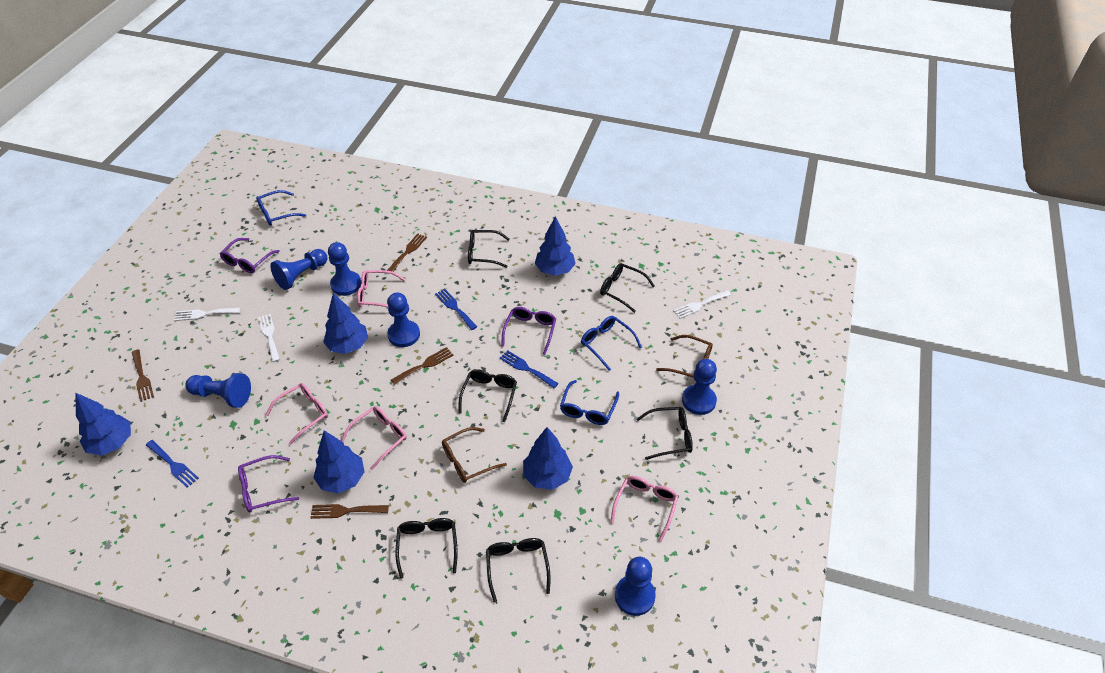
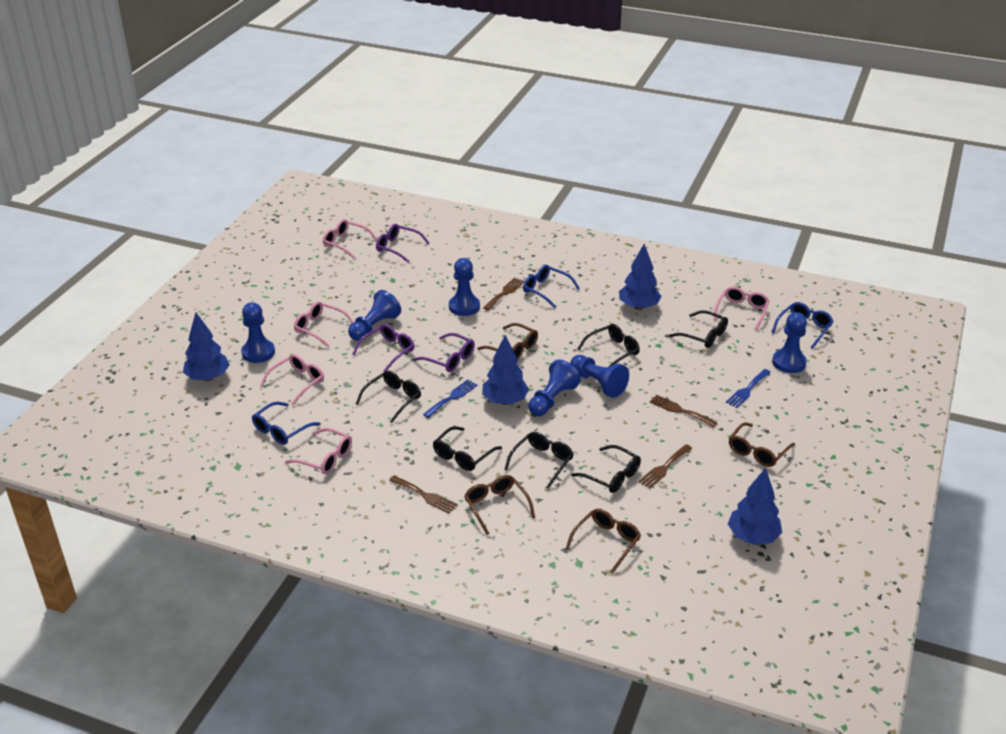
blue fork: 3 -> 2
blue tree: 5 -> 4
brown glasses: 2 -> 4
pink glasses: 4 -> 5
white fork: 3 -> 0

